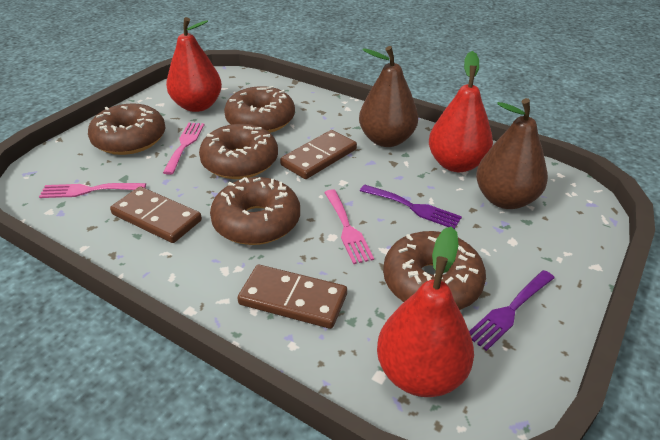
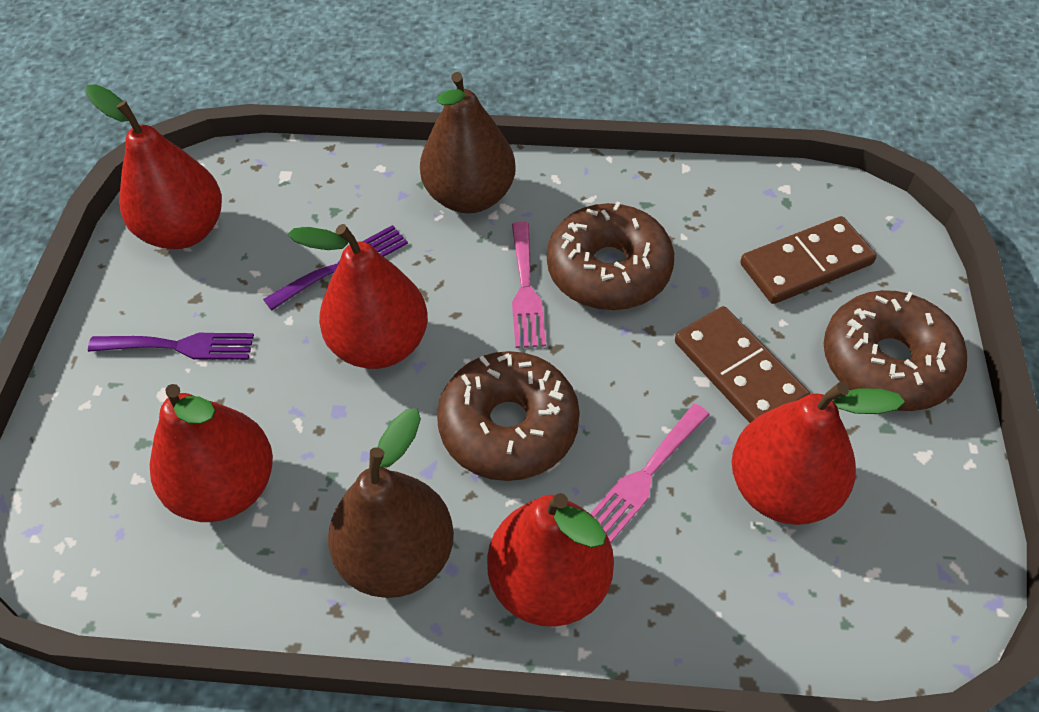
brown domino: 3 -> 2
brown donut: 5 -> 3
pink fork: 3 -> 2
red pear: 3 -> 5

